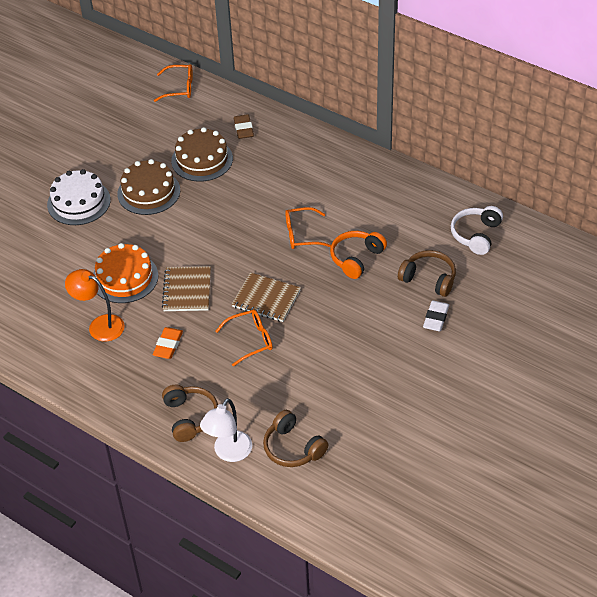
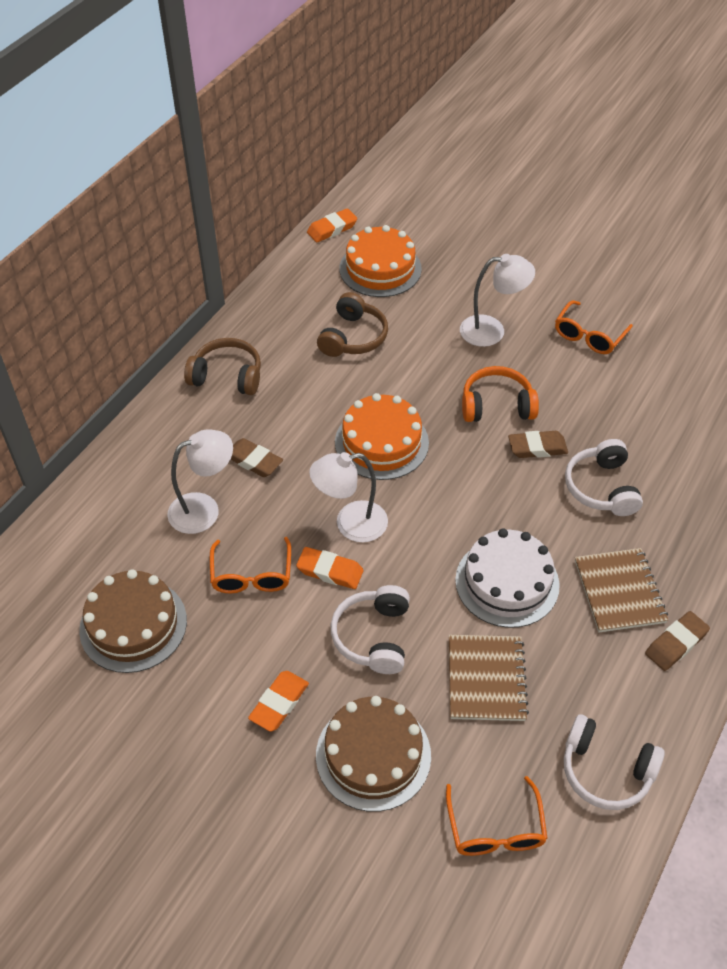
brown eraser: 1 -> 3
brown headphones: 3 -> 2
orange cake: 1 -> 2
orange eraser: 1 -> 3
orange lamp: 1 -> 0
white eraser: 1 -> 0
white headphones: 1 -> 3
white lamp: 1 -> 3

